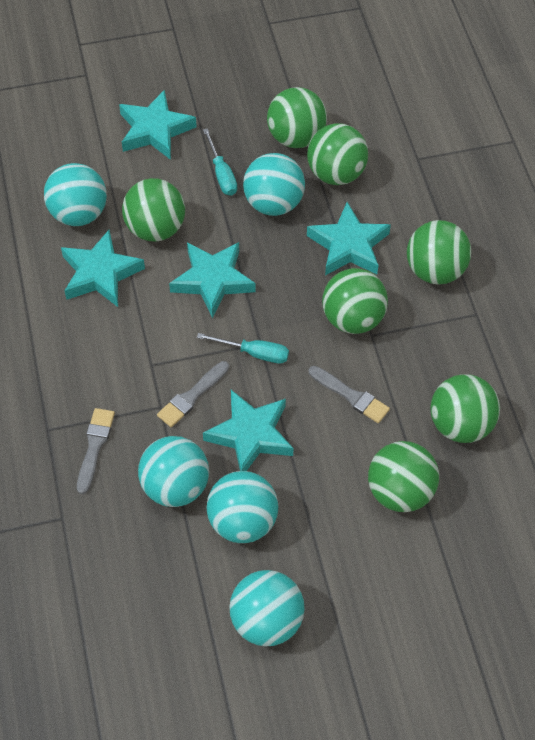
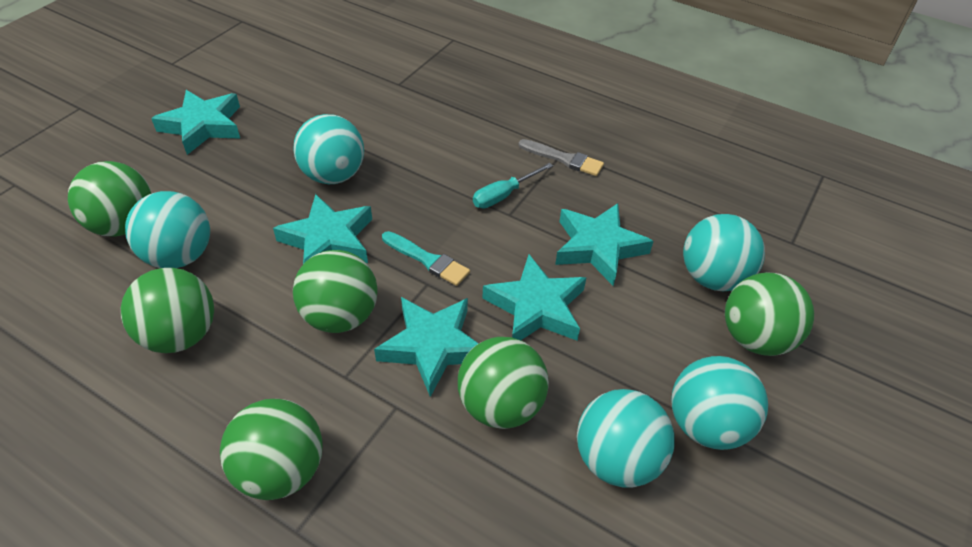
green ball: 7 -> 6
grey brush: 3 -> 1
turquoise brush: 0 -> 1
turquoise screwdriver: 2 -> 1

